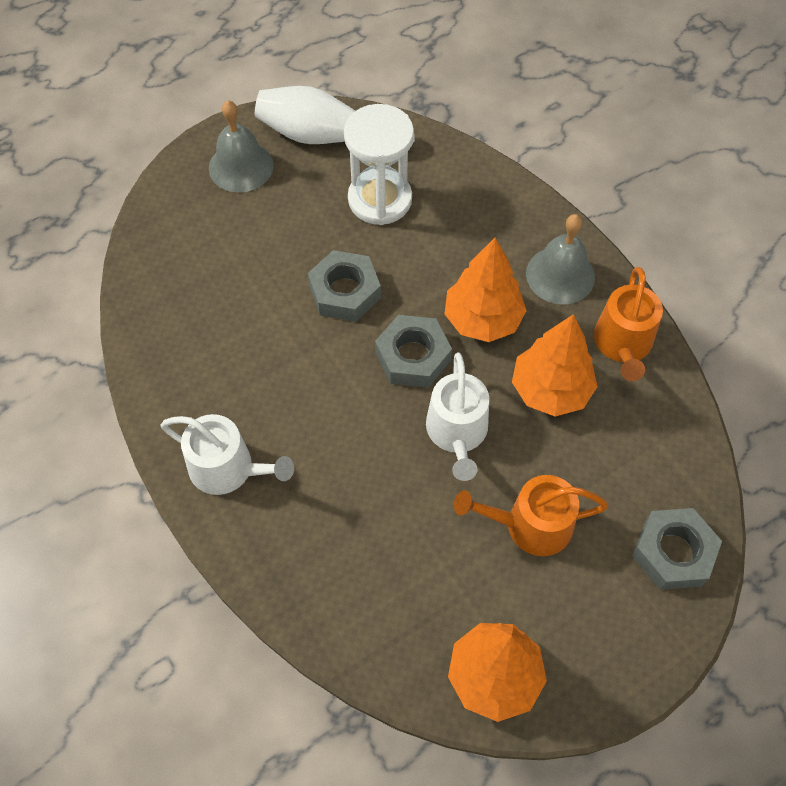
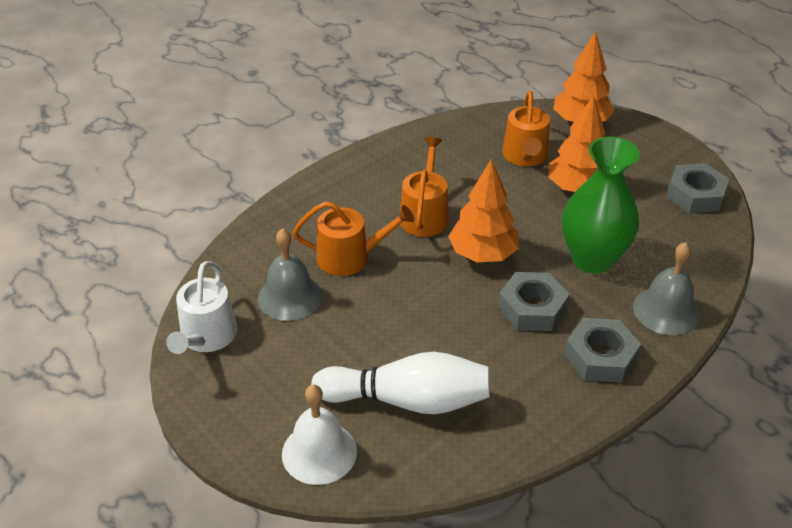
green vase: 0 -> 1
orange watering can: 2 -> 3
white bell: 0 -> 1
white hourglass: 1 -> 0
white watering can: 2 -> 1

